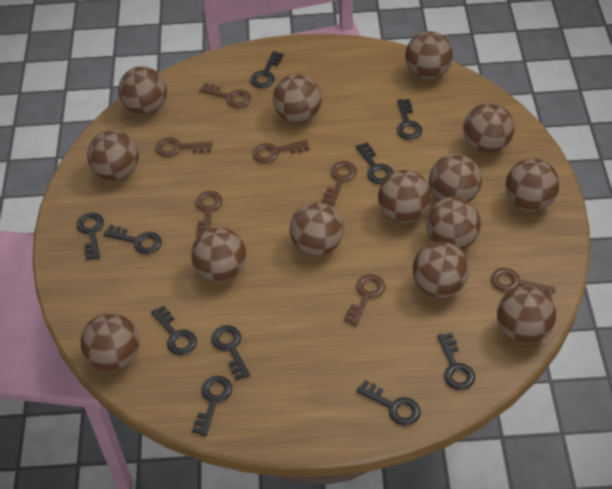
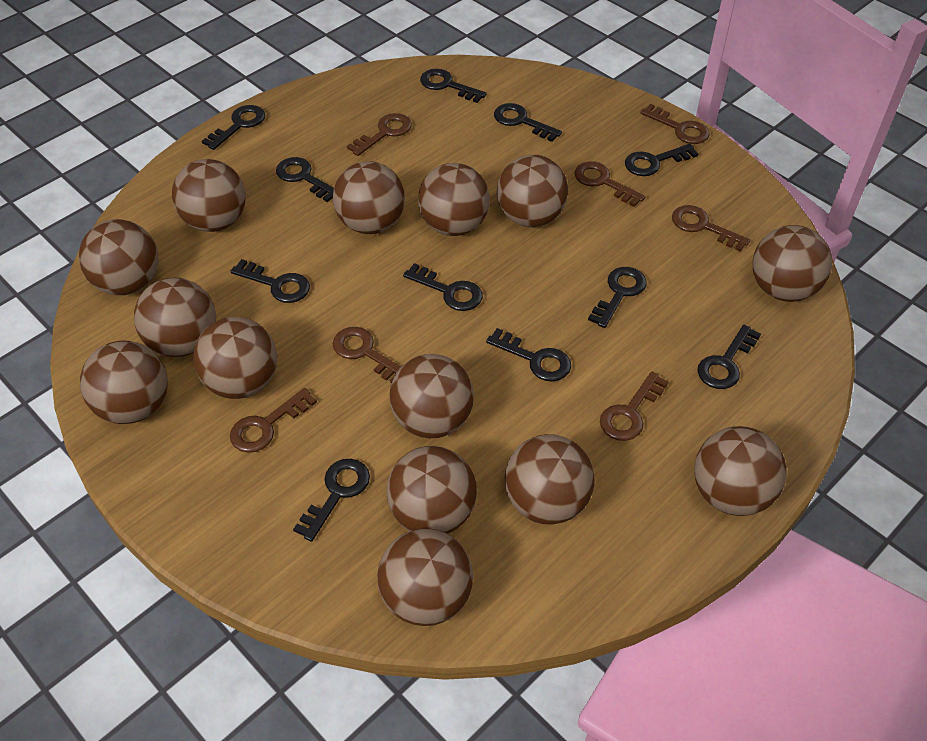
black key: 10 -> 11

